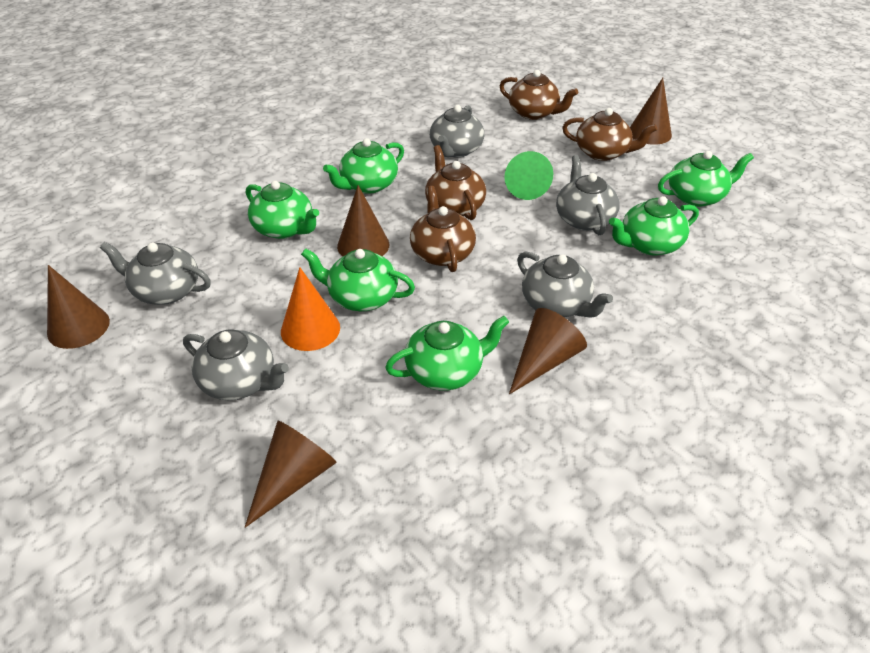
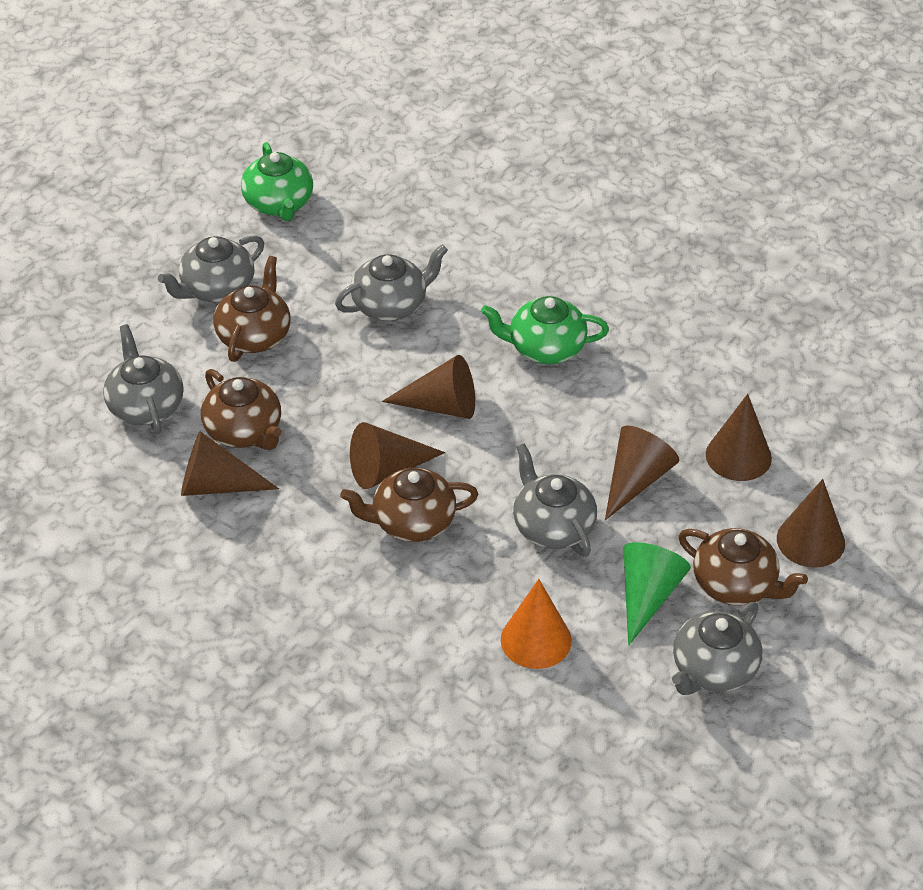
brown cone: 5 -> 6
green teapot: 6 -> 2

